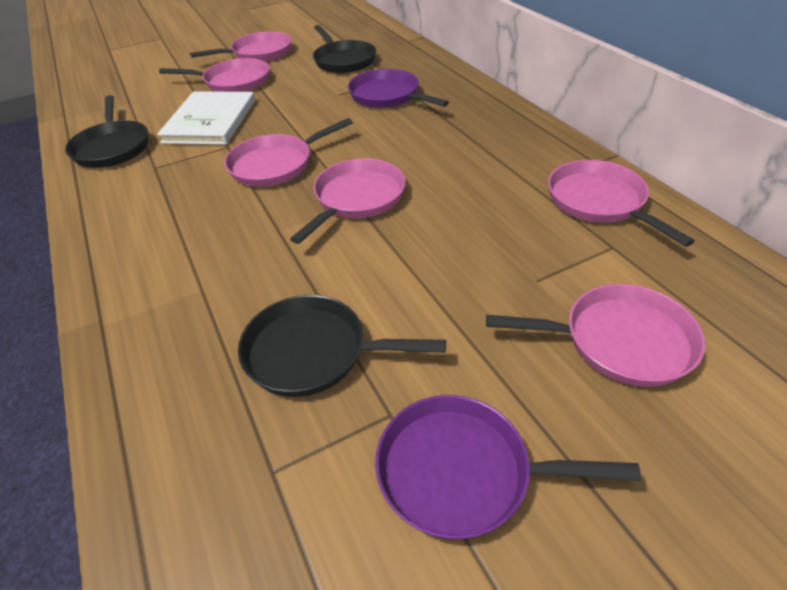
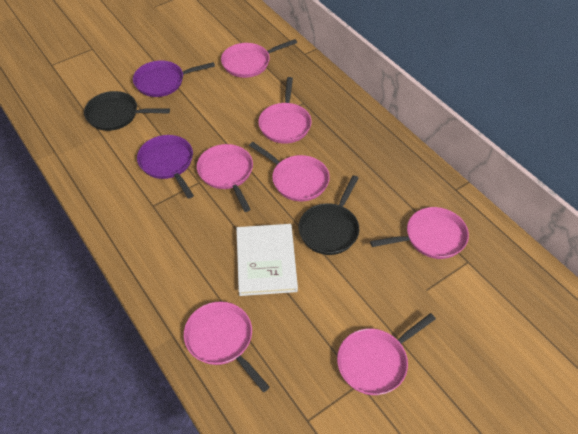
black pan: 3 -> 2
pink pan: 6 -> 7

